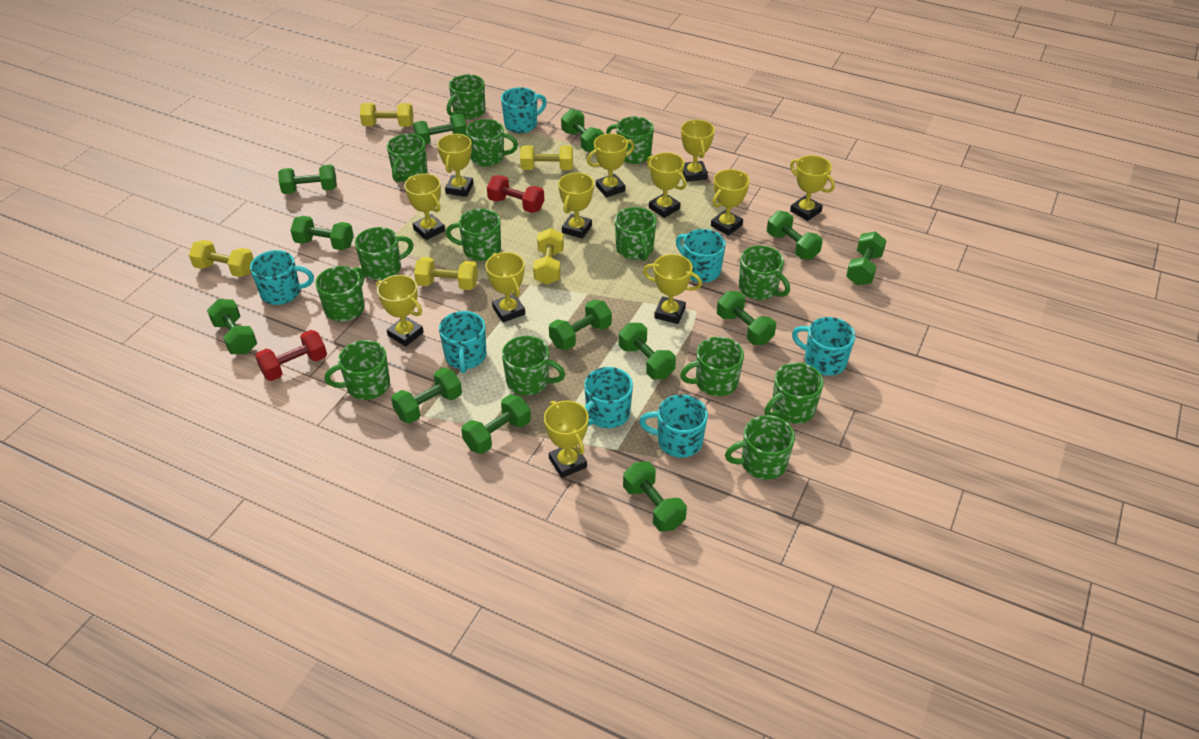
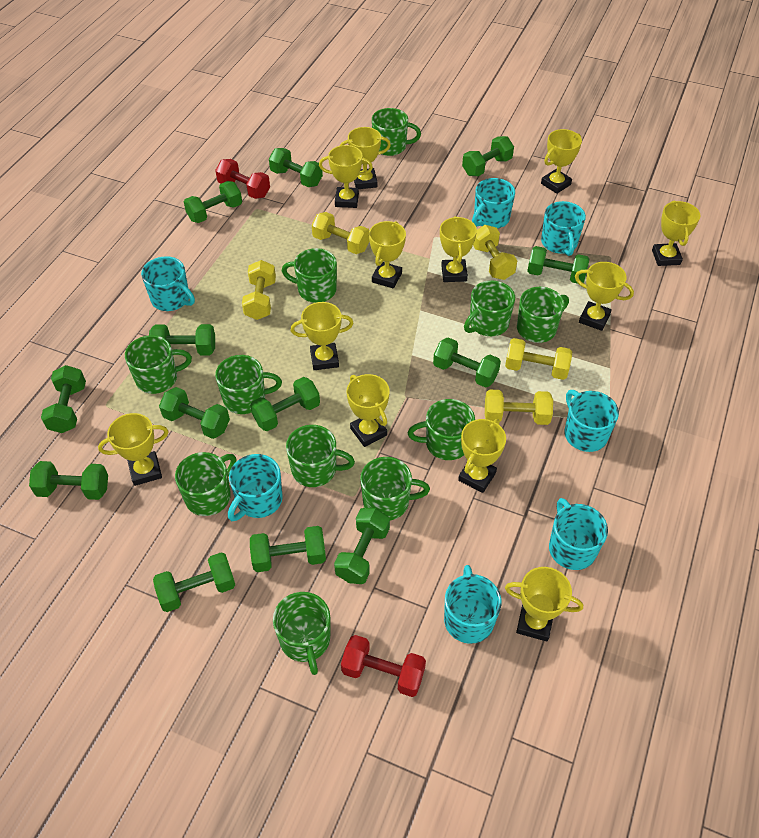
green mug: 14 -> 11

